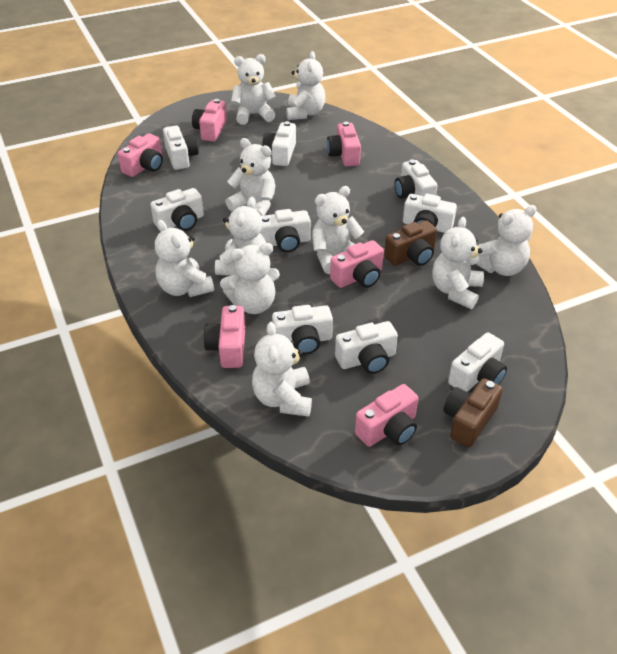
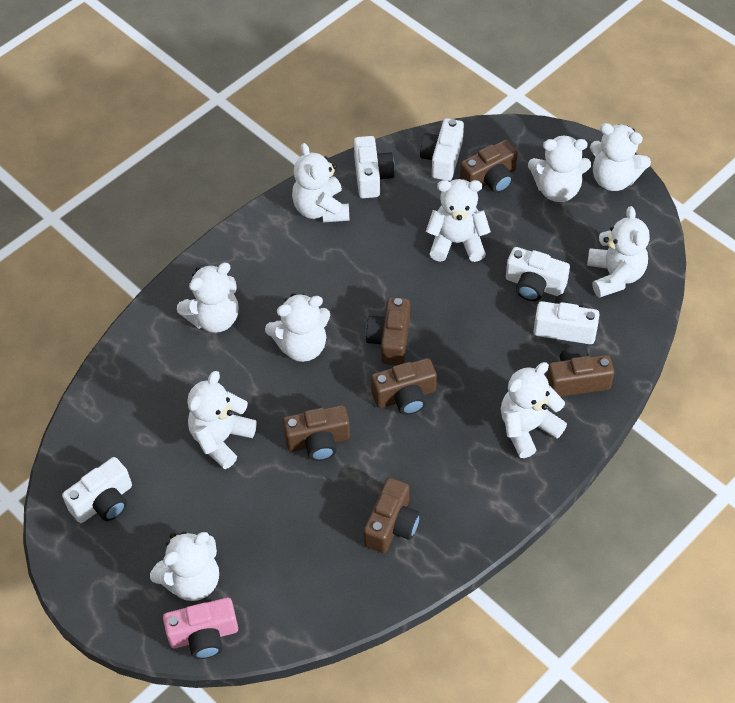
brown camera: 2 -> 6
pink camera: 6 -> 1
white camera: 9 -> 5

